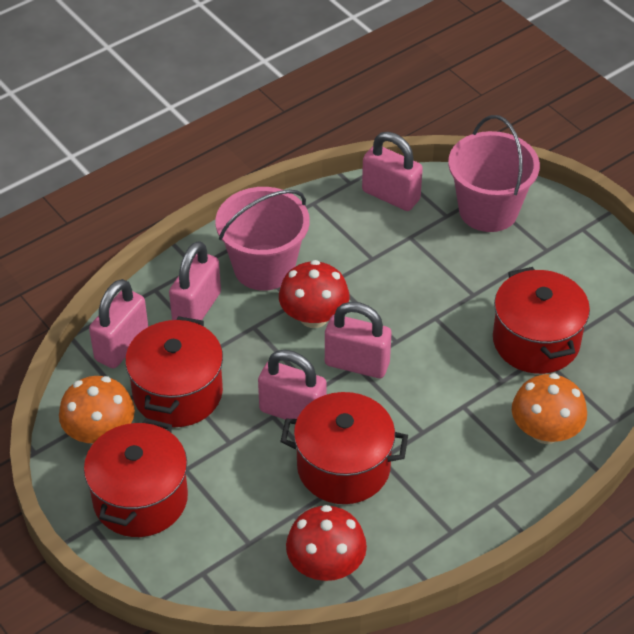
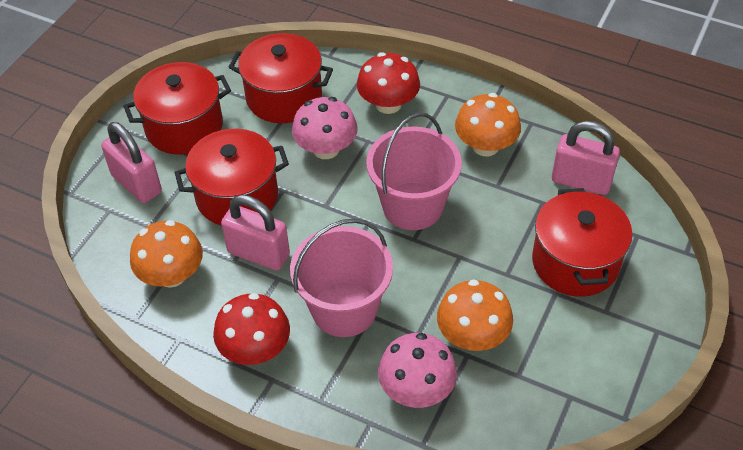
orange mushroom: 2 -> 3
pink mushroom: 0 -> 2
pink padlock: 5 -> 3

